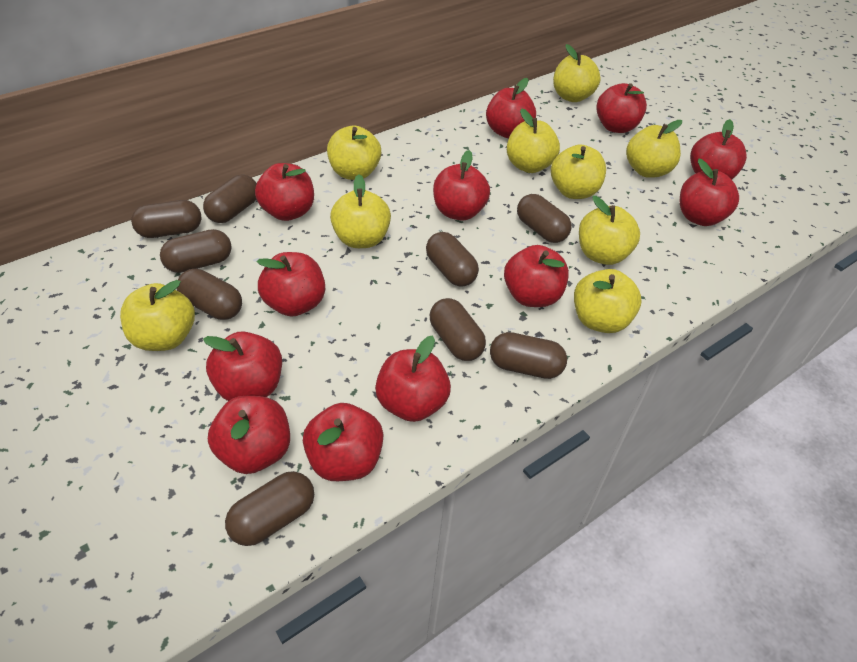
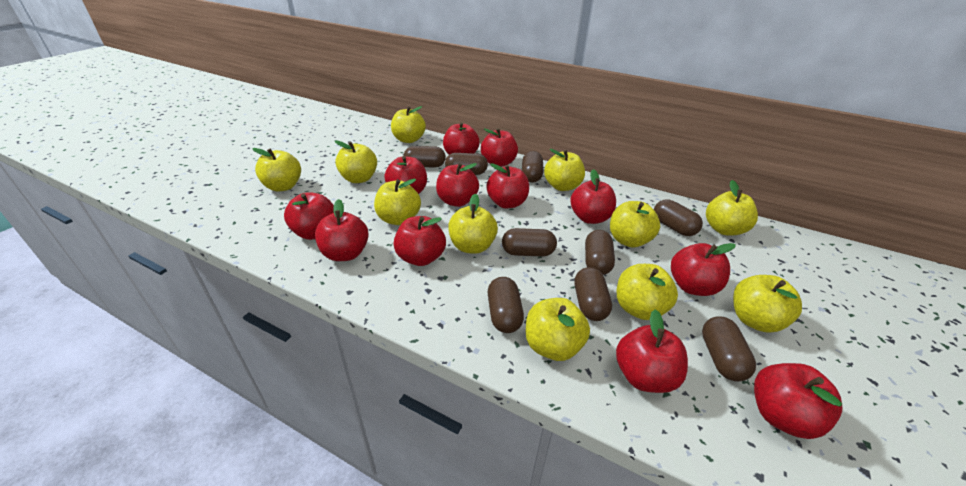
yellow apple: 9 -> 11

